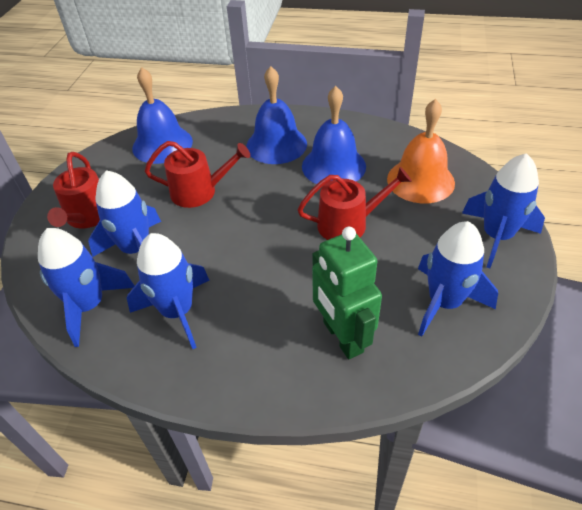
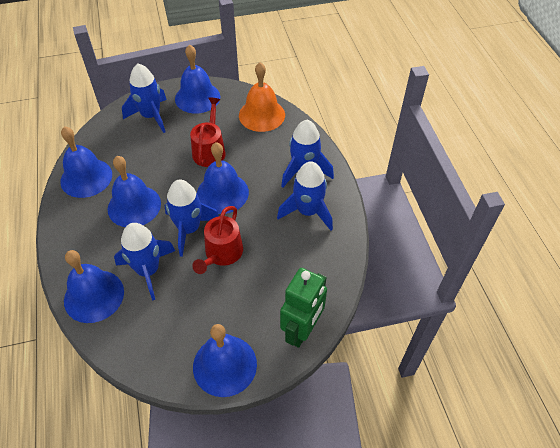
blue bell: 3 -> 6
red watering can: 3 -> 2

